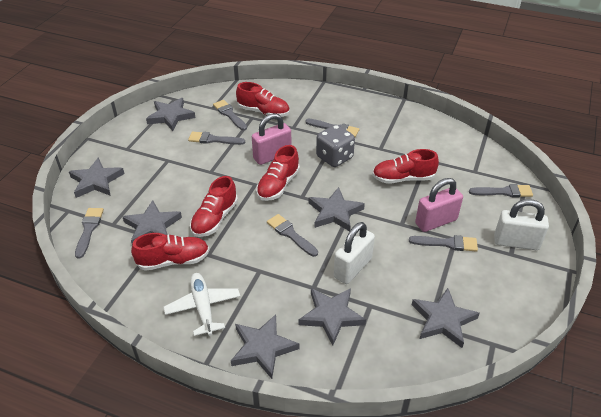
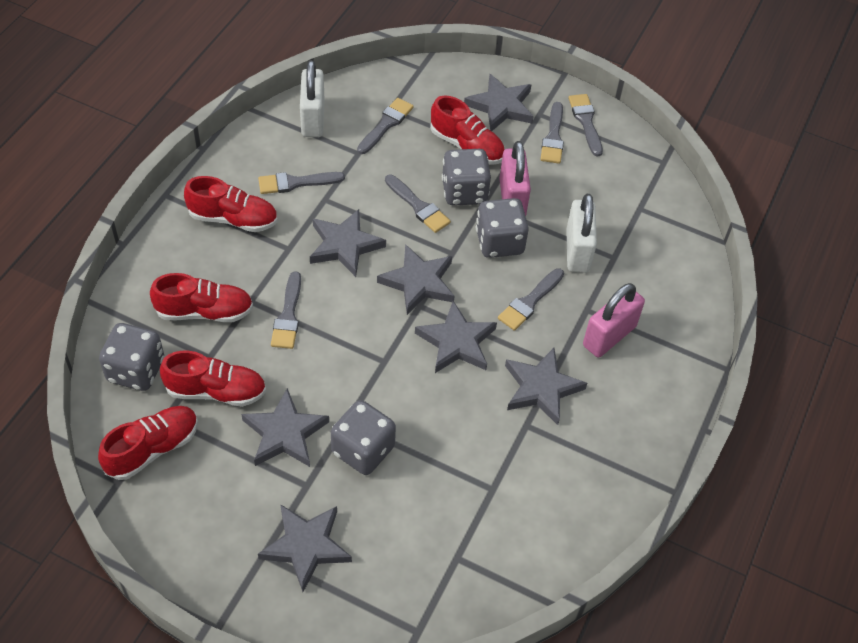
grey dice: 1 -> 4
white plane: 1 -> 0

